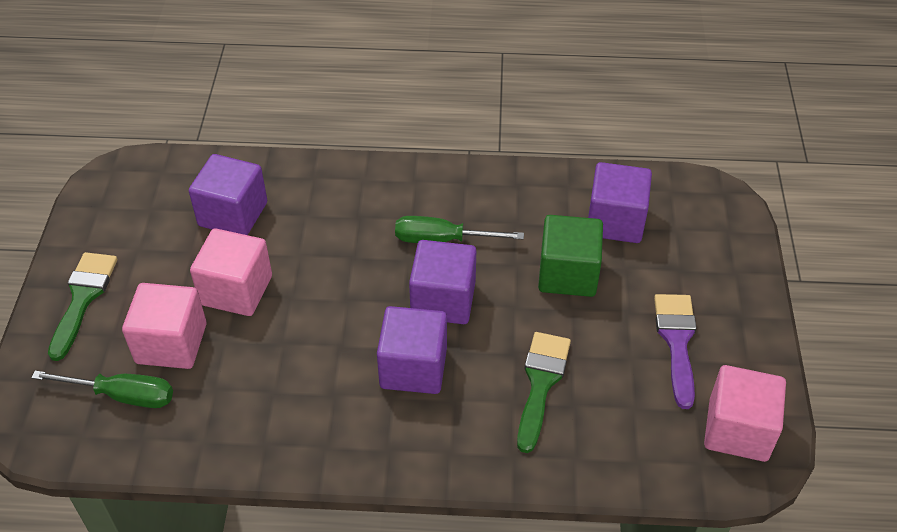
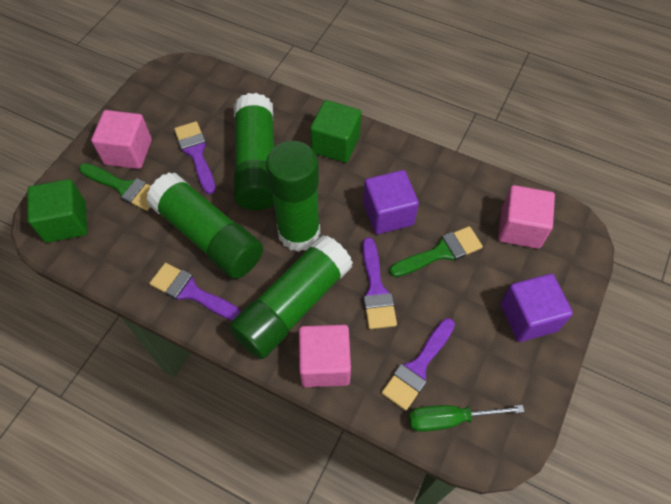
green cube: 1 -> 2
green glue stick: 0 -> 4
green screwdriver: 2 -> 1
purple brush: 1 -> 4
purple cube: 4 -> 2

